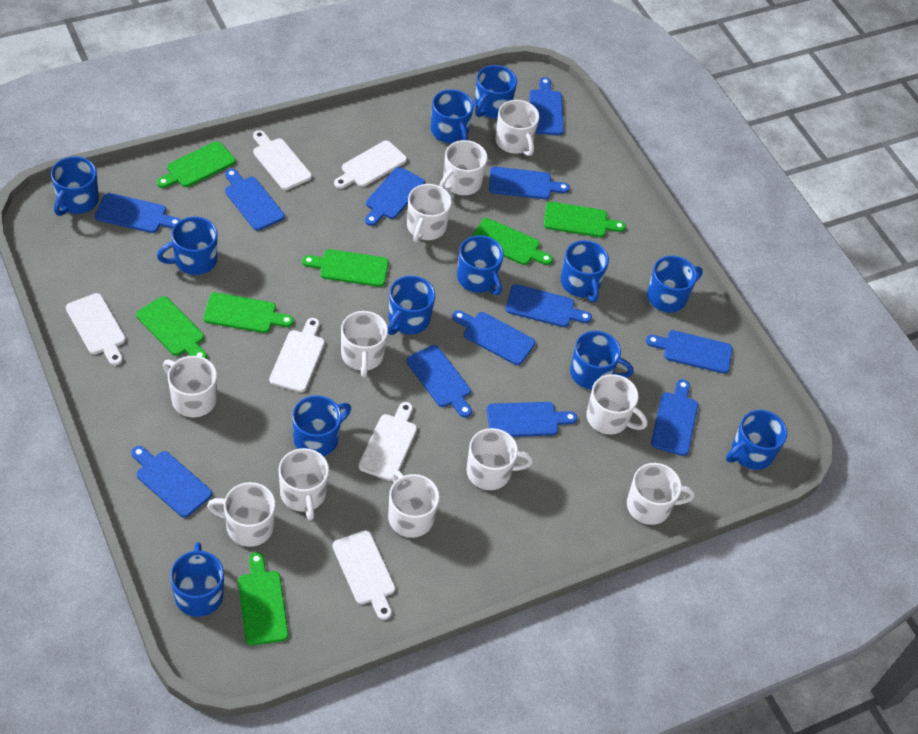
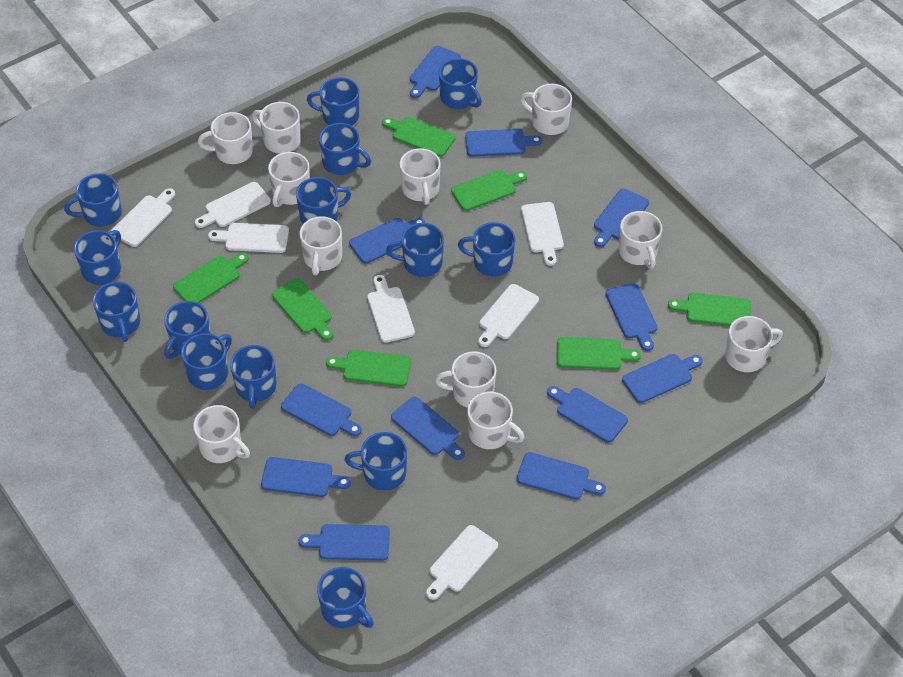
blue mug: 12 -> 14
white cutting board: 6 -> 7

